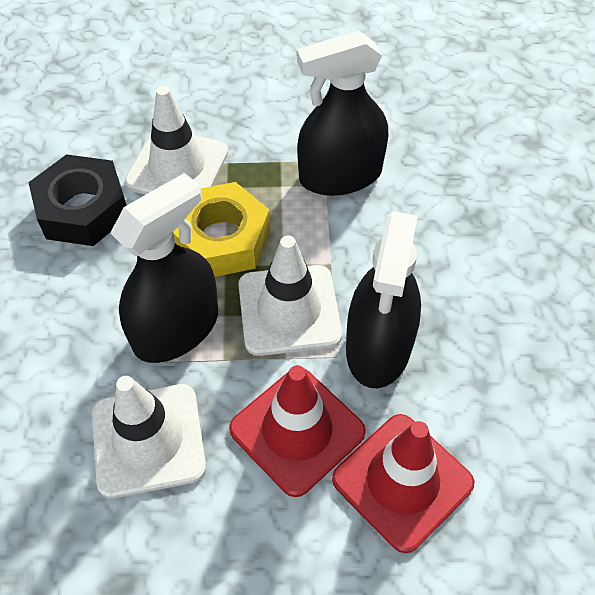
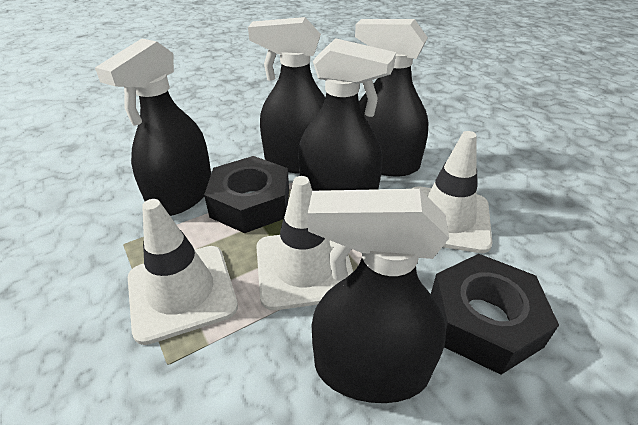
black nut: 1 -> 2
black spray bottle: 3 -> 5
red traffic cone: 2 -> 0
yellow nut: 1 -> 0

